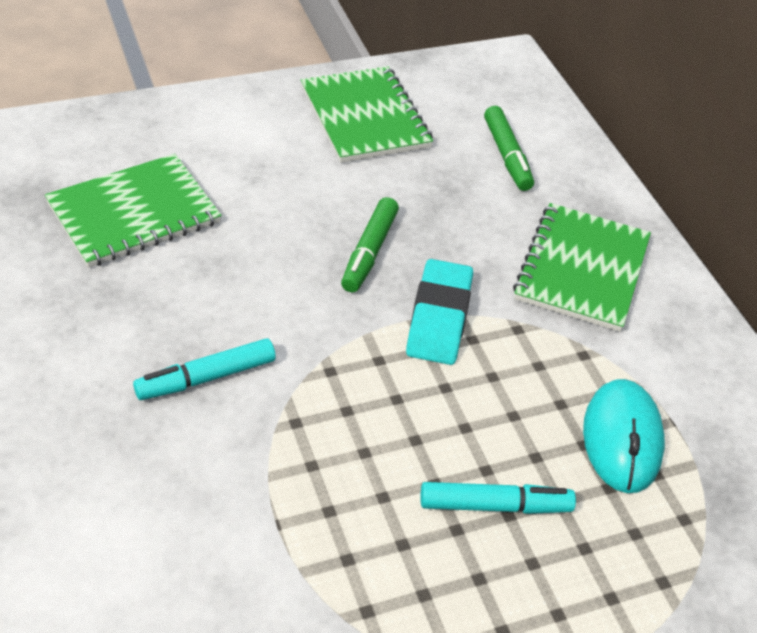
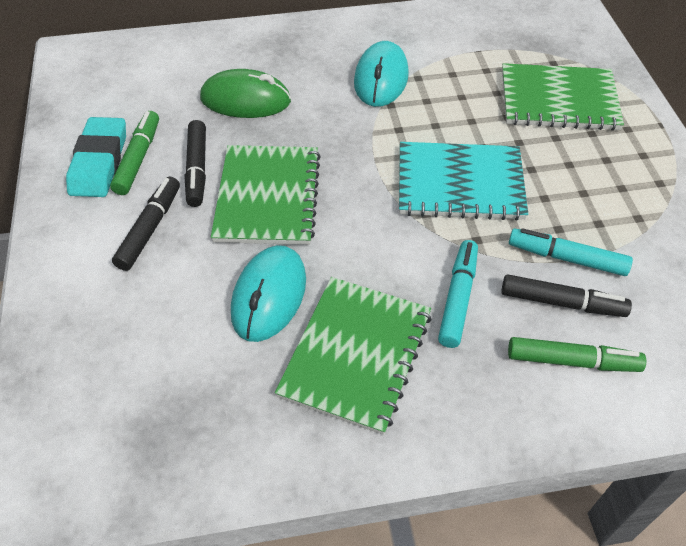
black marker: 0 -> 3
green mouse: 0 -> 1
turquoise mouse: 1 -> 2
turquoise notebook: 0 -> 1

